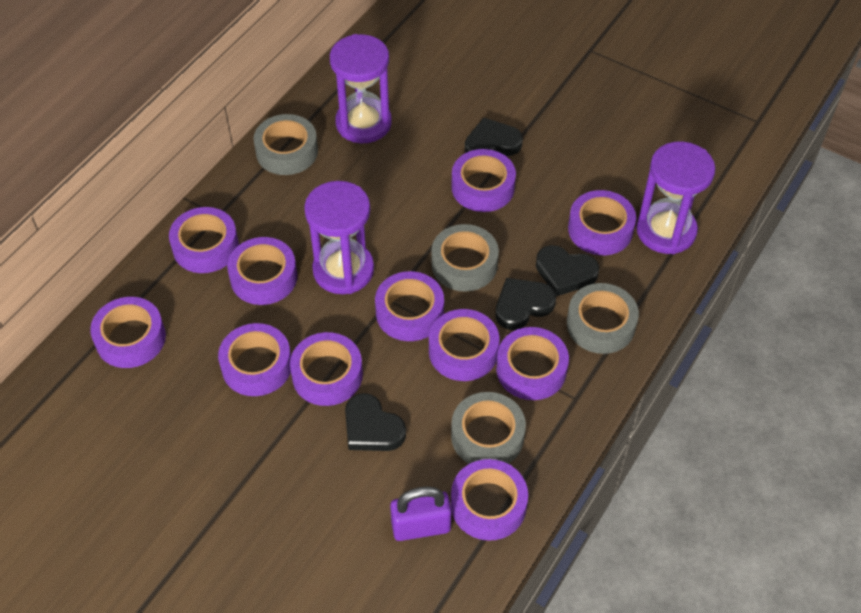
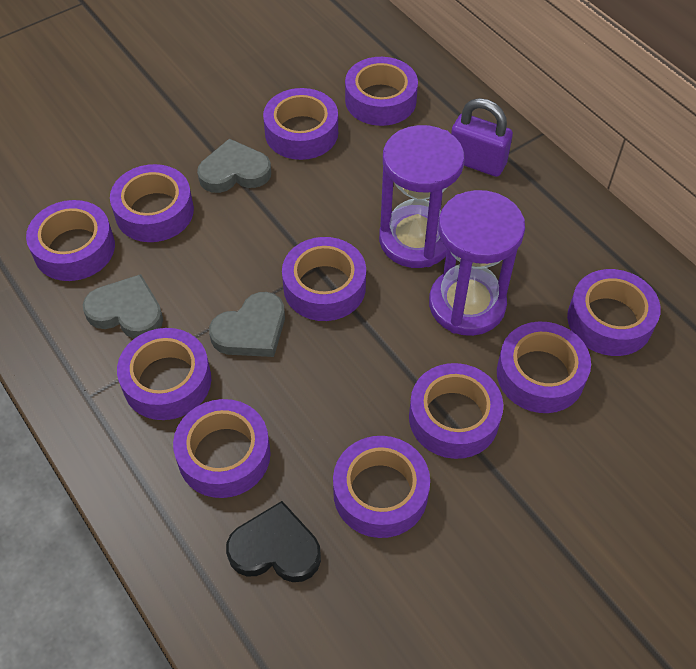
black heart: 4 -> 1
grey heart: 0 -> 3
grey tape: 4 -> 0
purple hourglass: 3 -> 2

